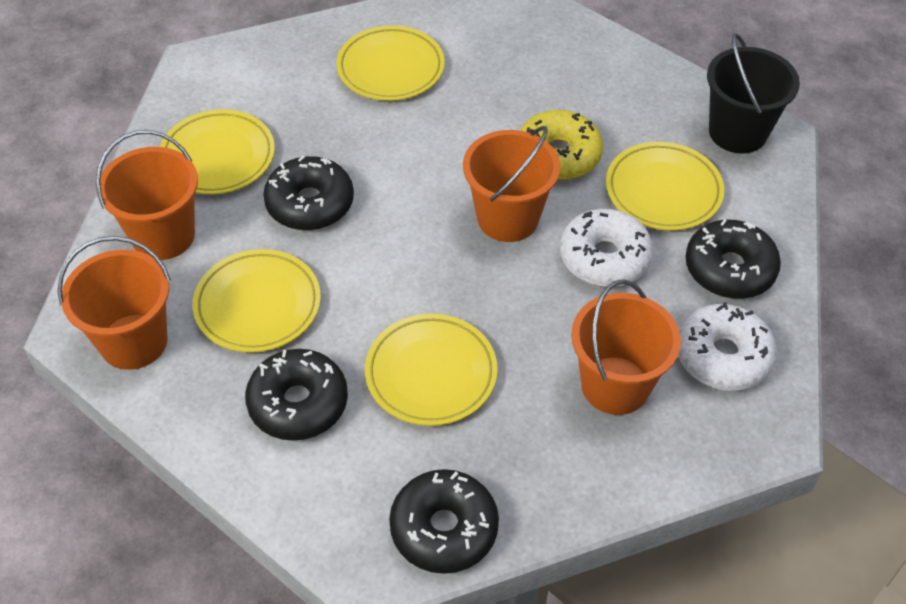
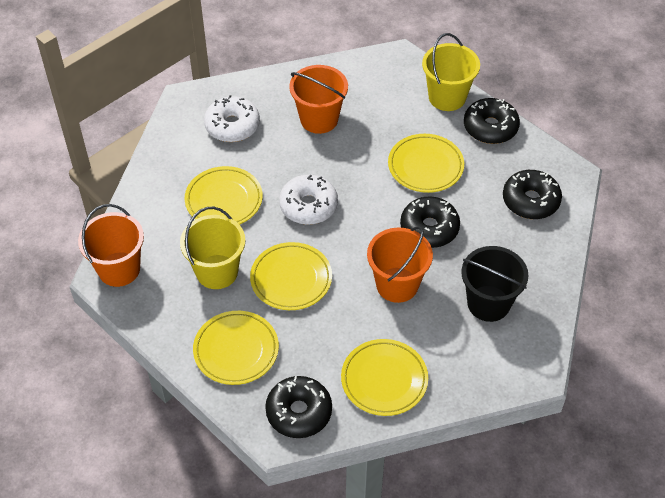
orange bucket: 4 -> 3
yellow bucket: 0 -> 2
yellow donut: 1 -> 0

